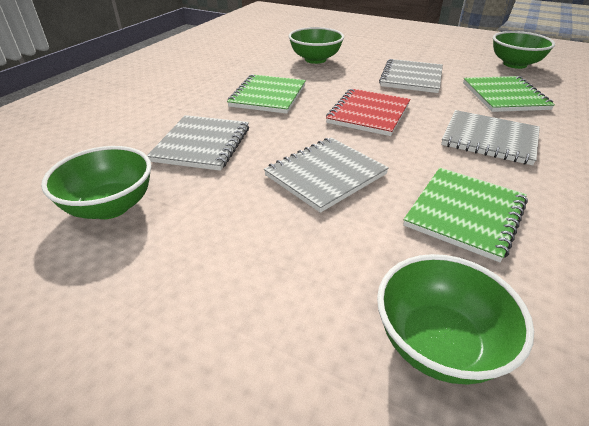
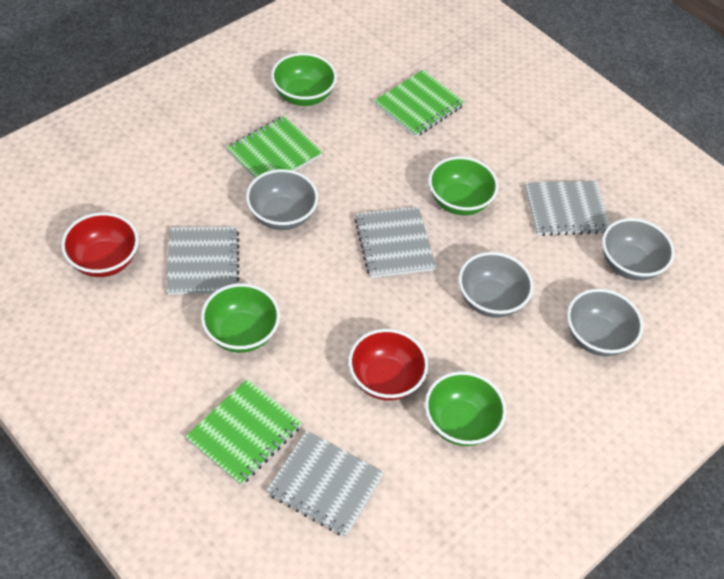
grey bowl: 0 -> 4
red bowl: 0 -> 2
red notebook: 1 -> 0

